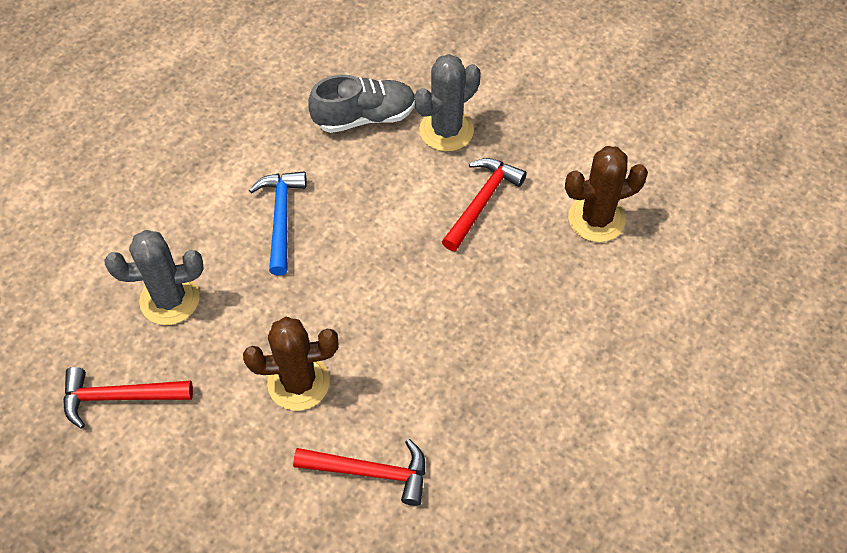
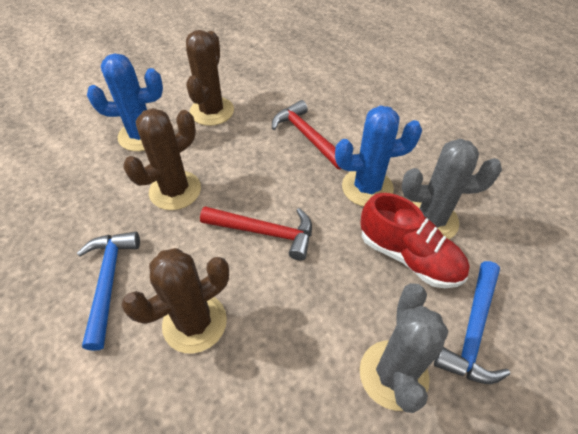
blue cactus: 0 -> 2
blue hammer: 1 -> 2
brown cactus: 2 -> 3
grey shoe: 1 -> 0
red hammer: 3 -> 2
red shoe: 0 -> 1

